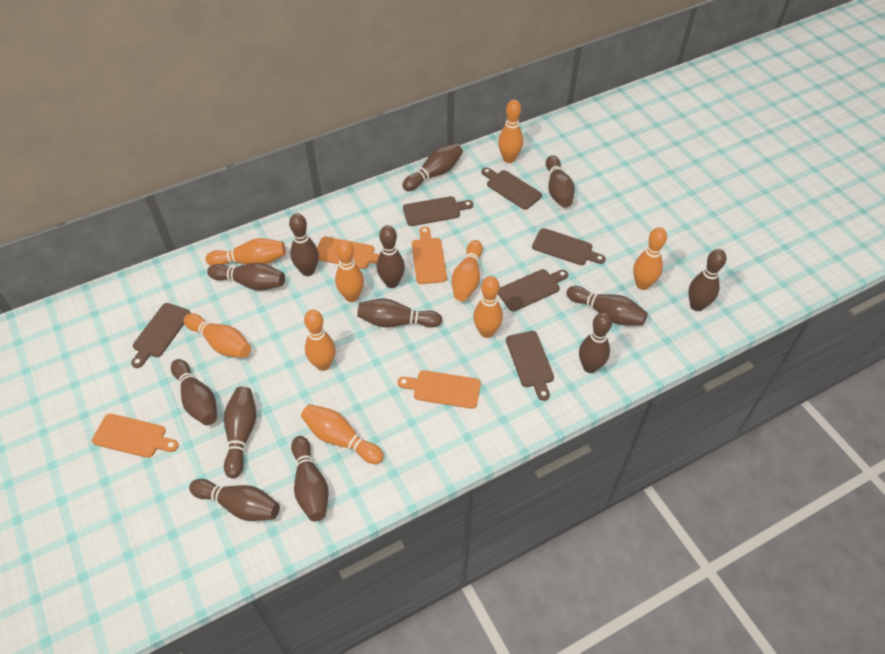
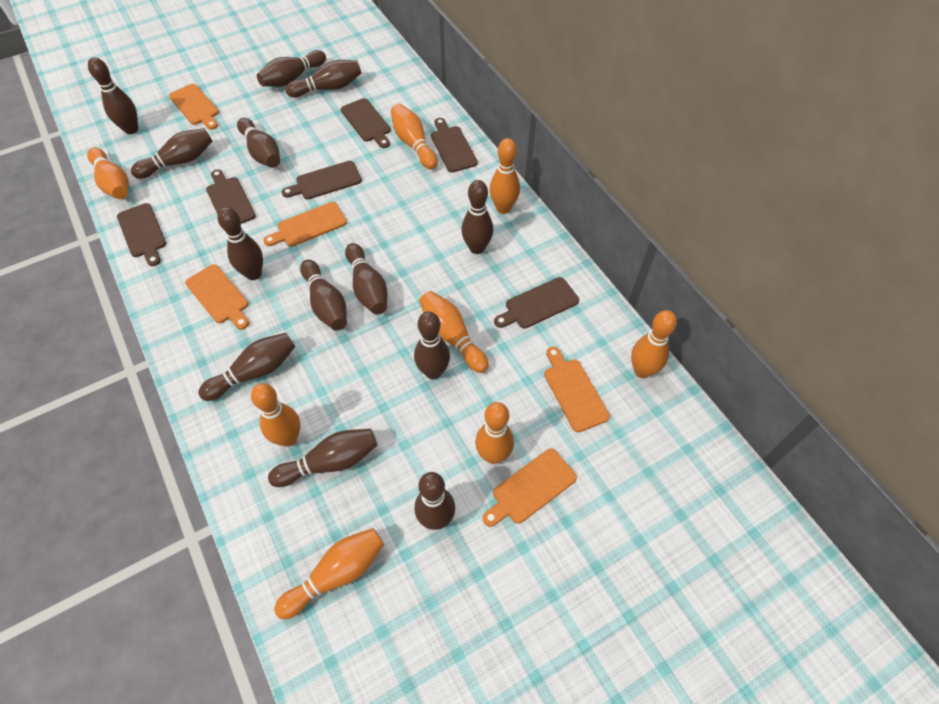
orange bowling pin: 9 -> 8
orange cutting board: 4 -> 5

